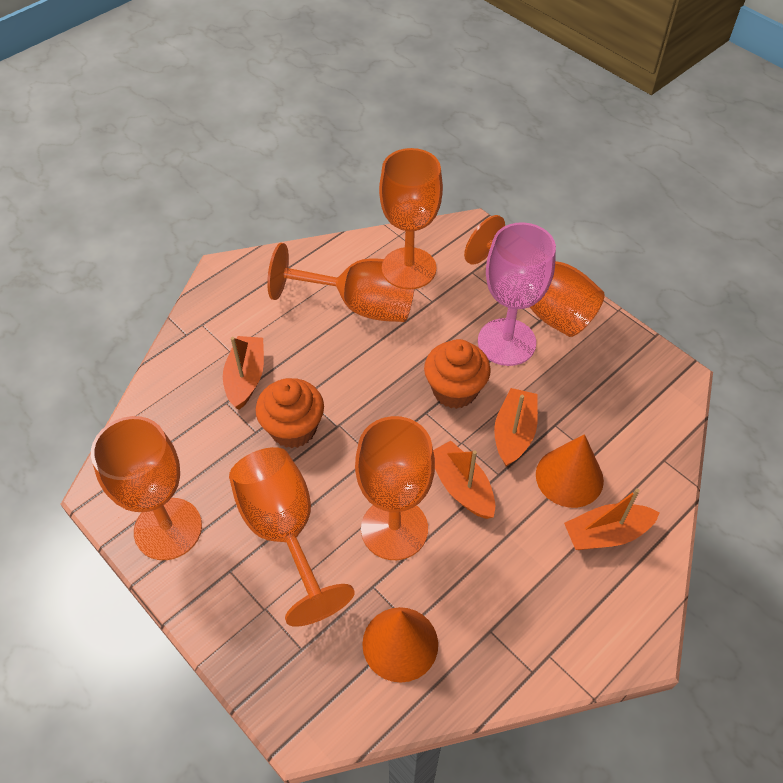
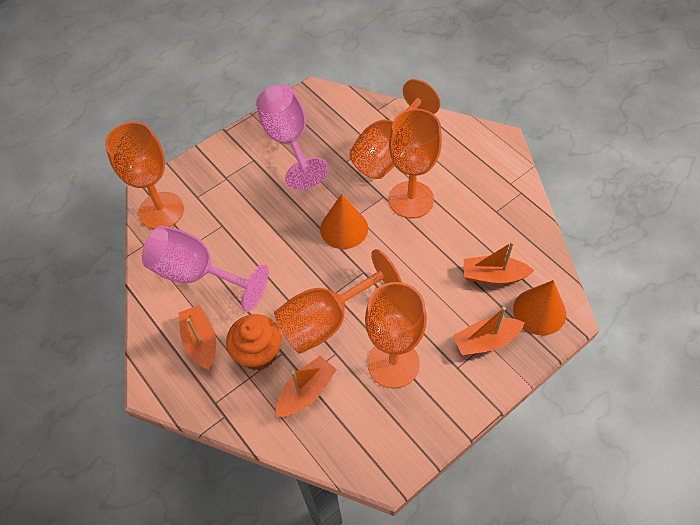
orange cupcake: 2 -> 1
orange goblet: 6 -> 5
pink goblet: 1 -> 2

